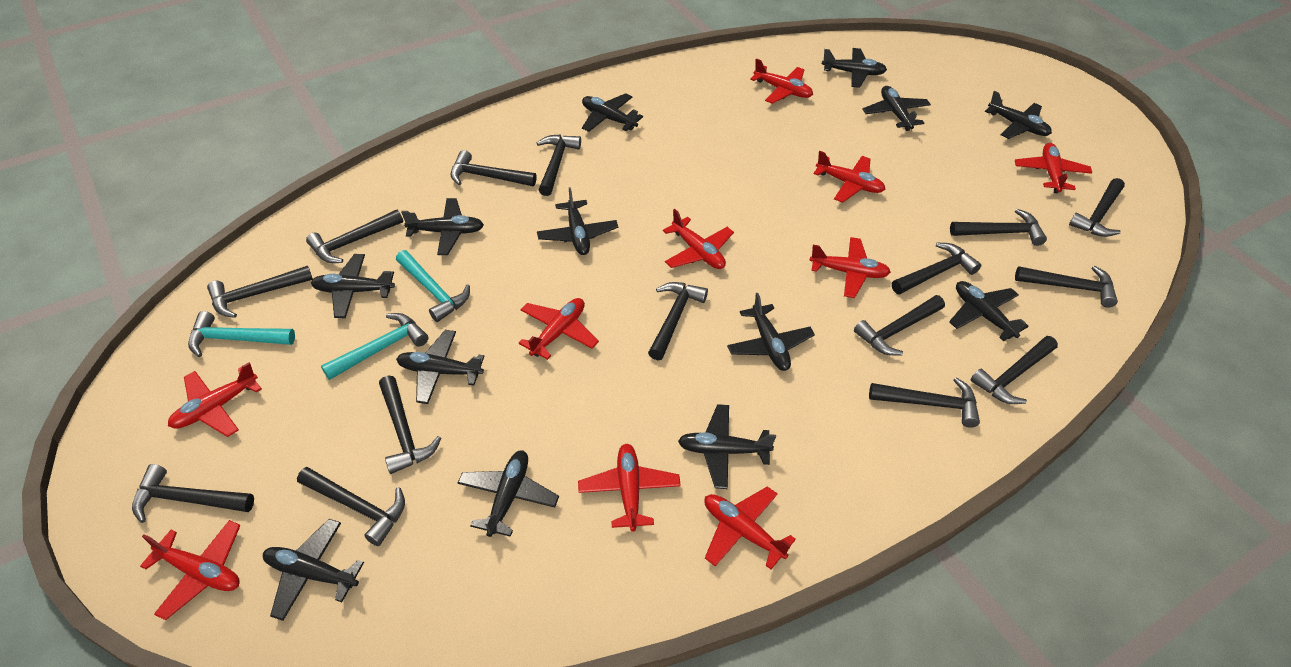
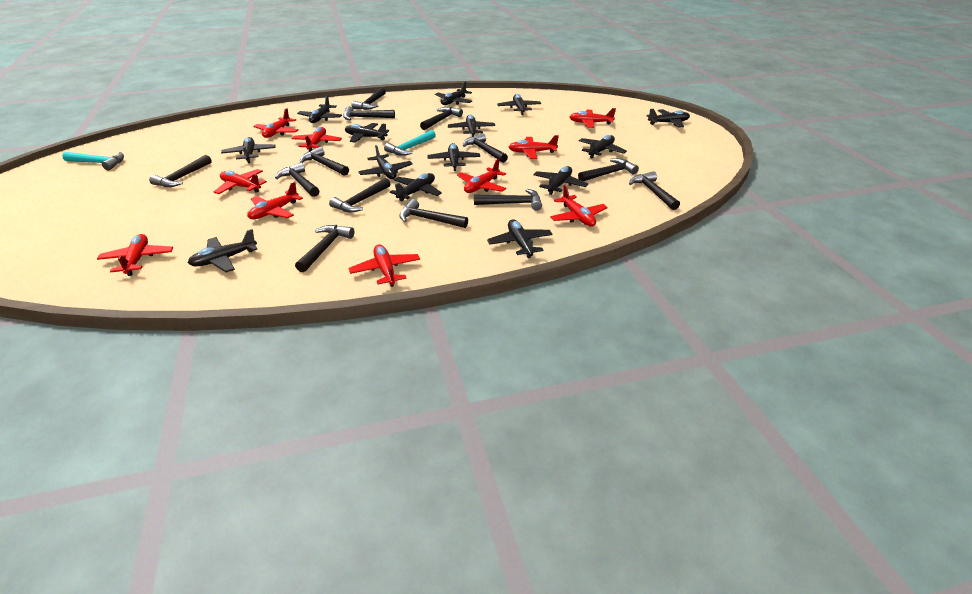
black hammer: 15 -> 13
black plane: 13 -> 14
turquoise hammer: 3 -> 2

